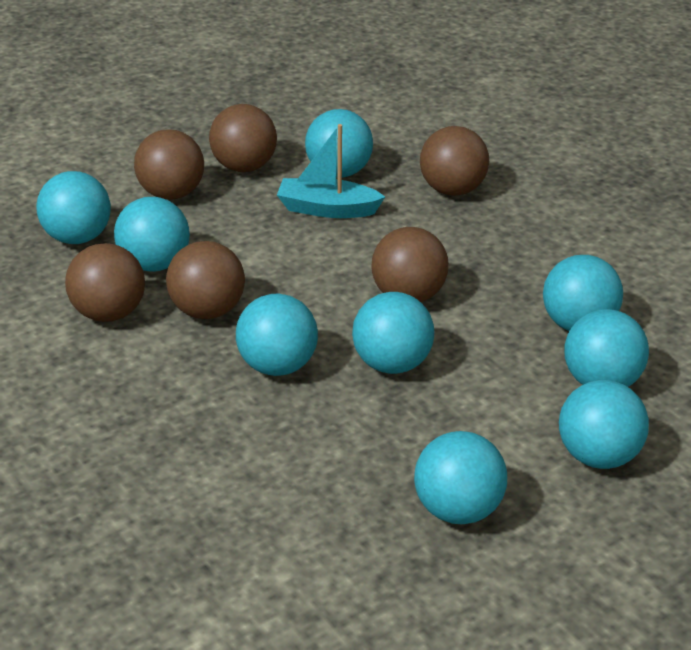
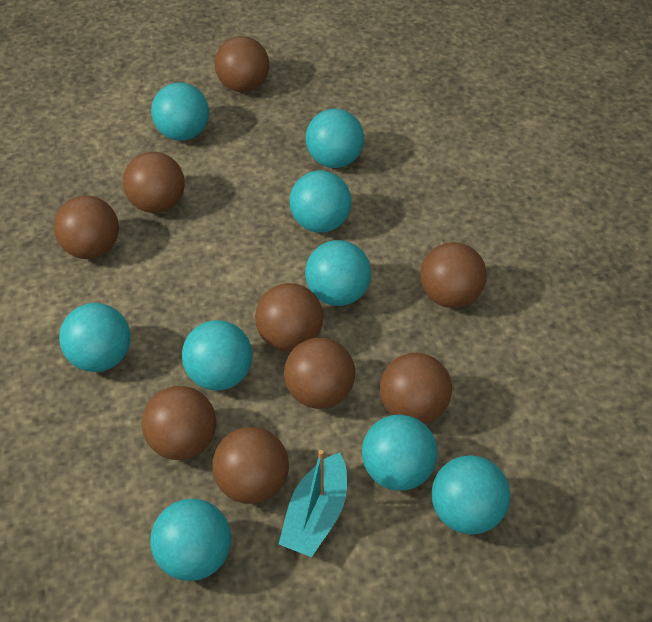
brown ball: 6 -> 9

